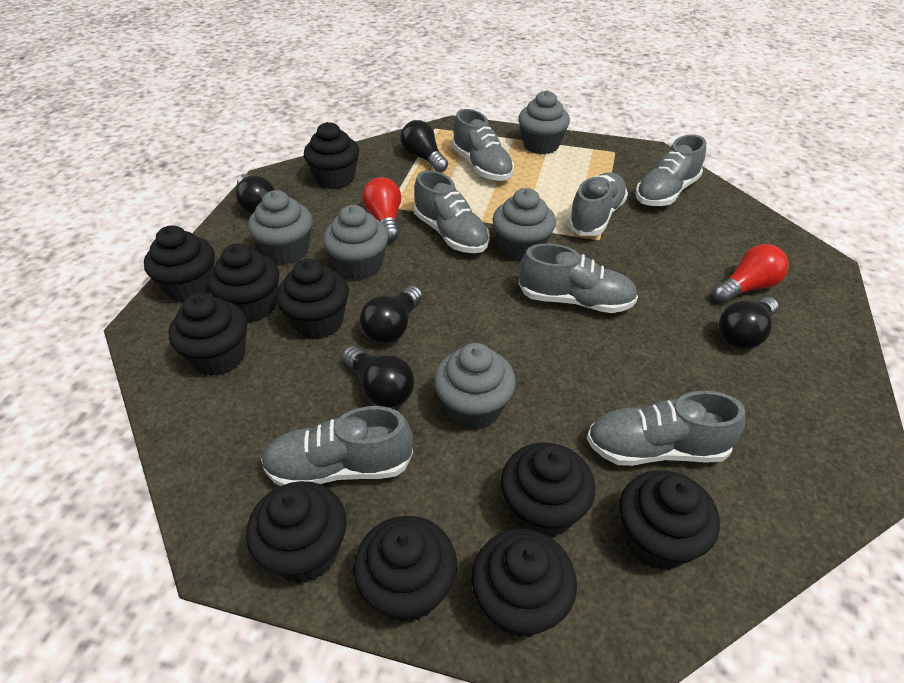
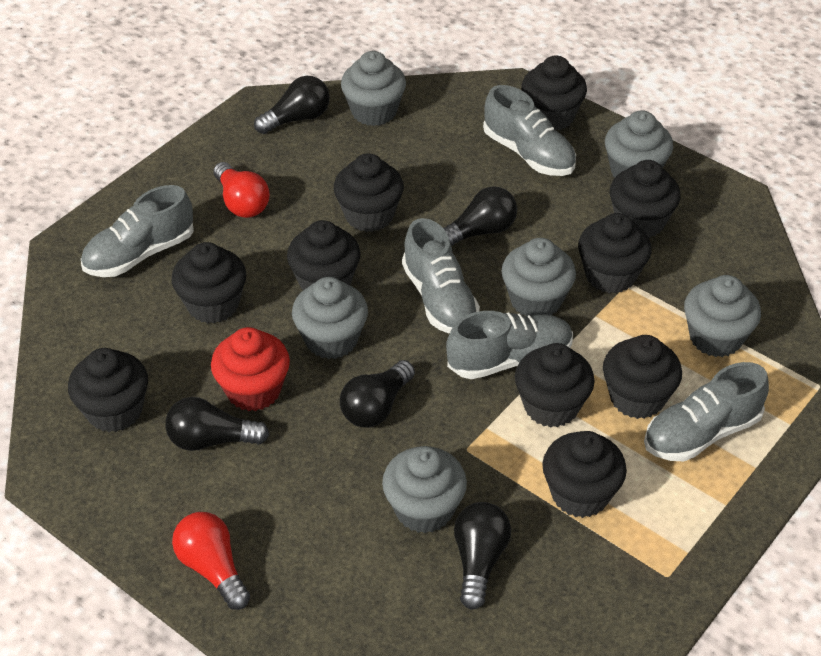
grey cupcake: 5 -> 6
grey shoe: 7 -> 5
red cupcake: 0 -> 1

